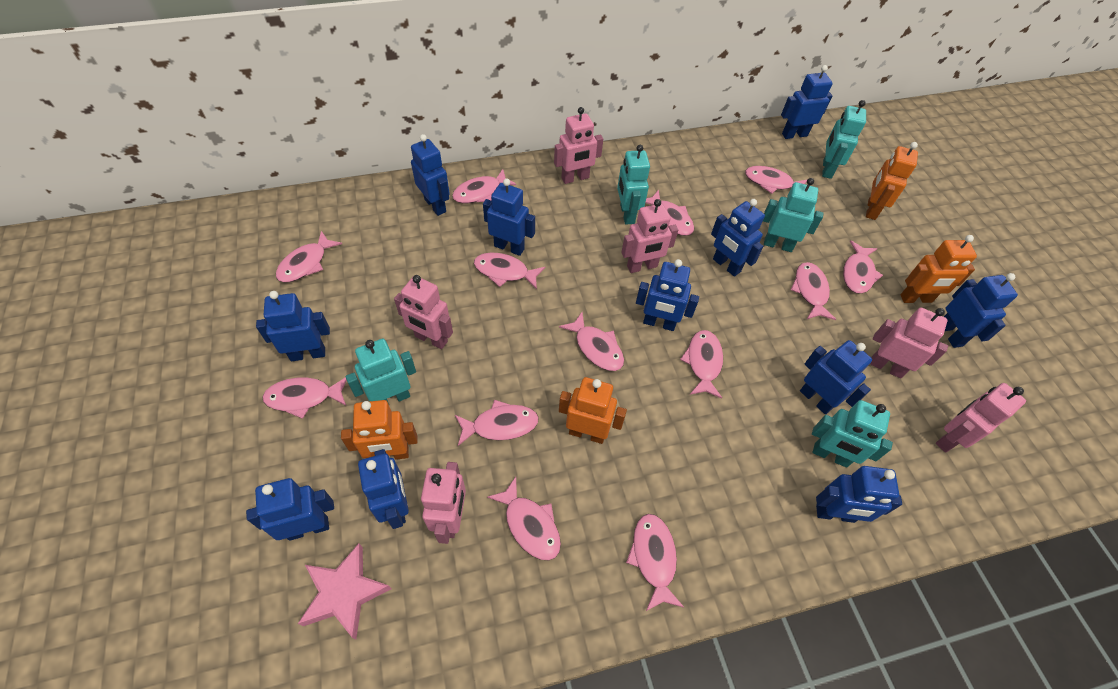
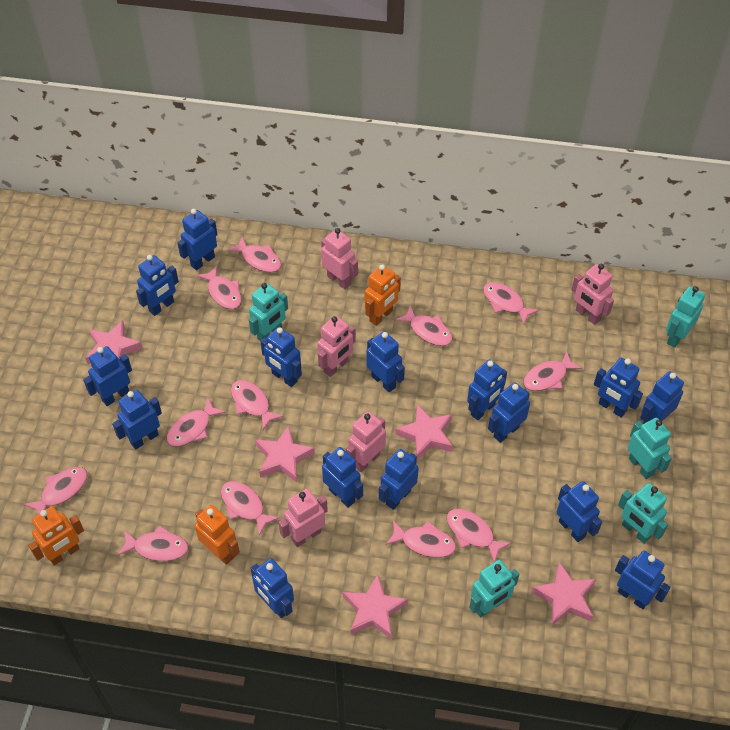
blue robot: 11 -> 15
orange robot: 4 -> 3
pink fish: 13 -> 12
pink robot: 6 -> 5
pink star: 1 -> 5

